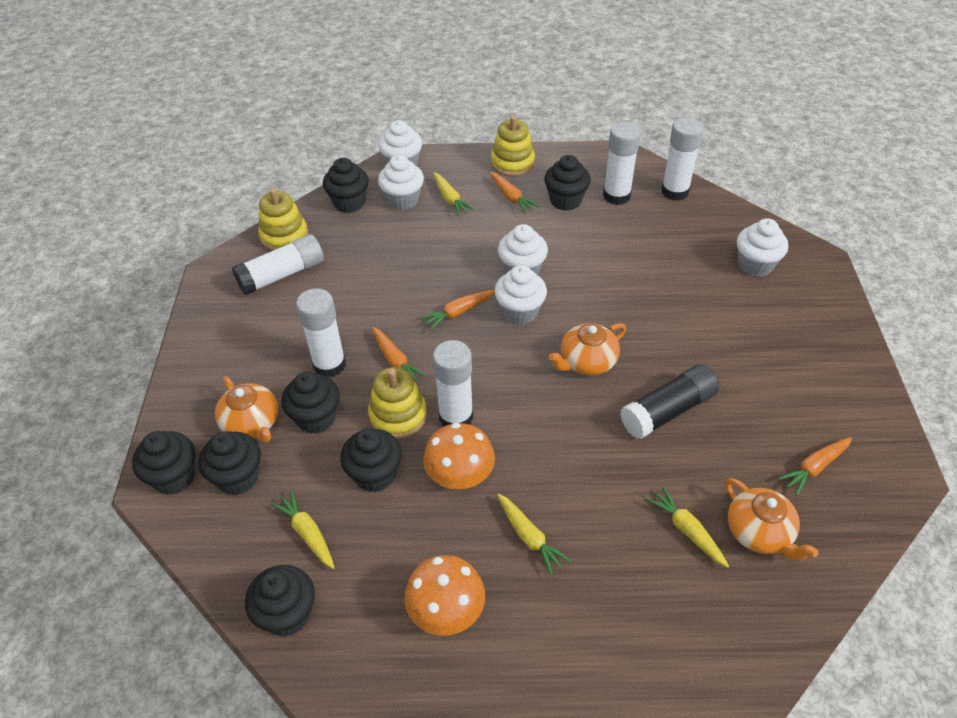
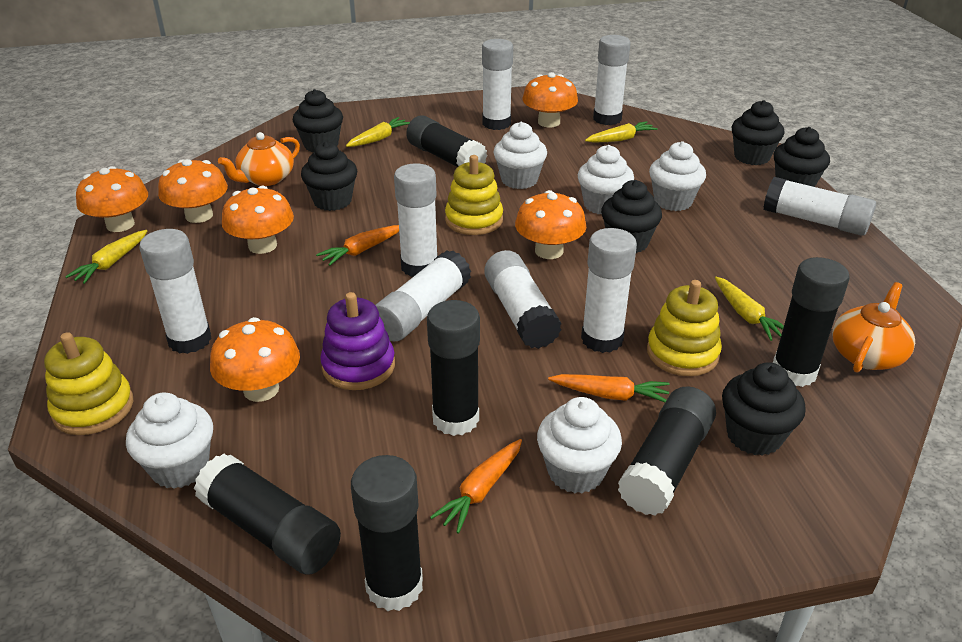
black cupcake: 7 -> 6
black glue stick: 1 -> 6
orange carrot: 4 -> 3
orange mushroom: 2 -> 6
orange teapot: 3 -> 2
purple stacking toy: 0 -> 1
white glue stick: 5 -> 8

